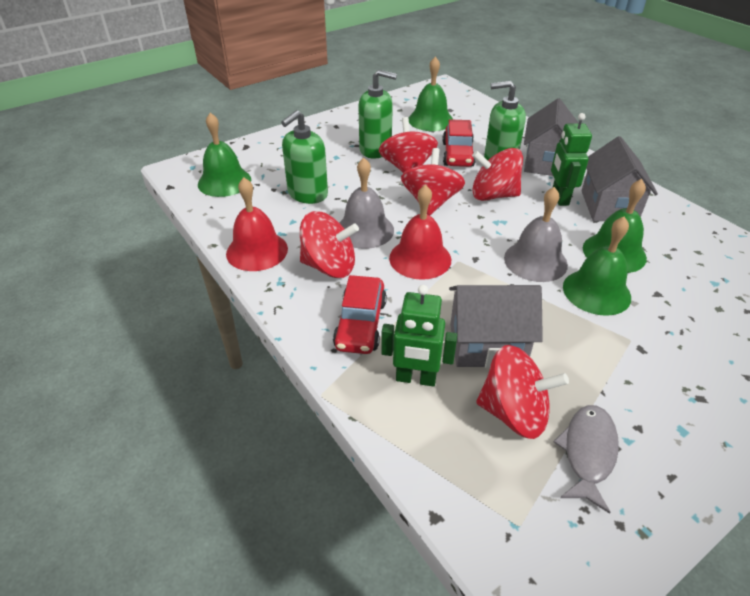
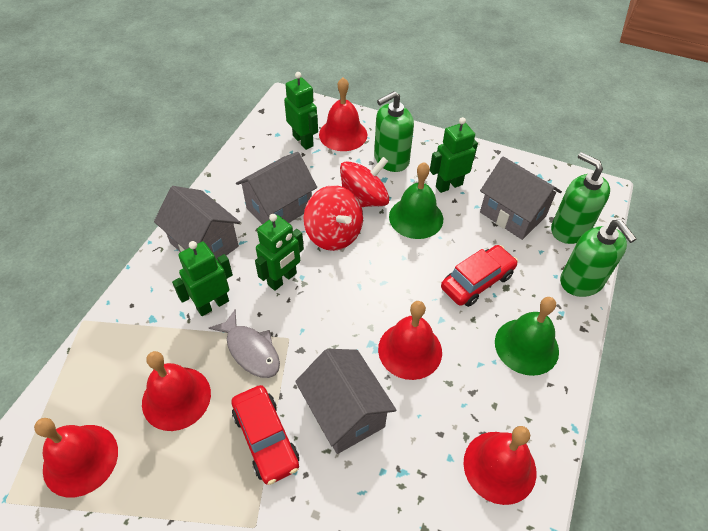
green bell: 4 -> 2
green robot: 2 -> 4
grey bell: 2 -> 0
grey house: 3 -> 4
red bell: 2 -> 5
red spinning top: 5 -> 2

